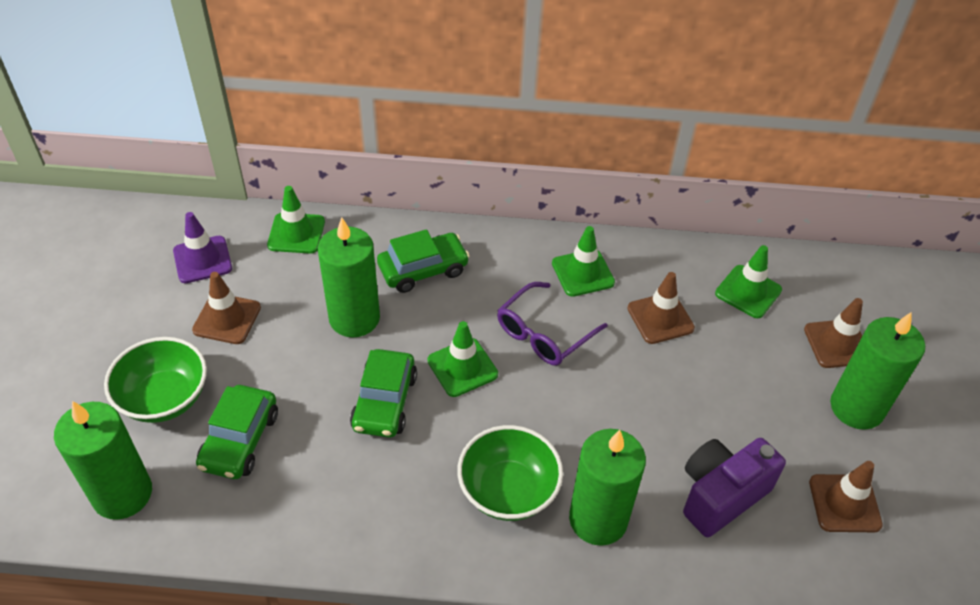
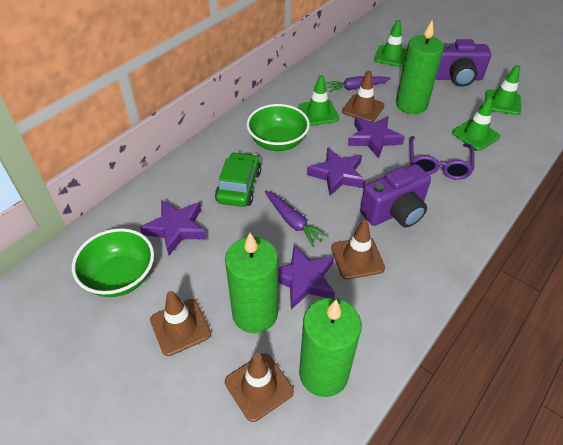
green candle: 4 -> 3
green car: 3 -> 1
purple camera: 1 -> 2
purple carrot: 0 -> 2
purple star: 0 -> 4
purple traffic cone: 1 -> 0

